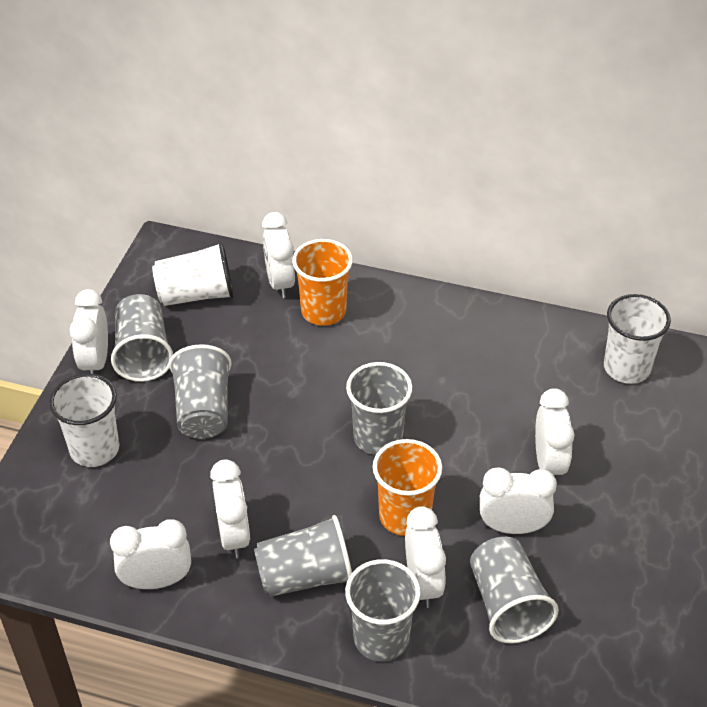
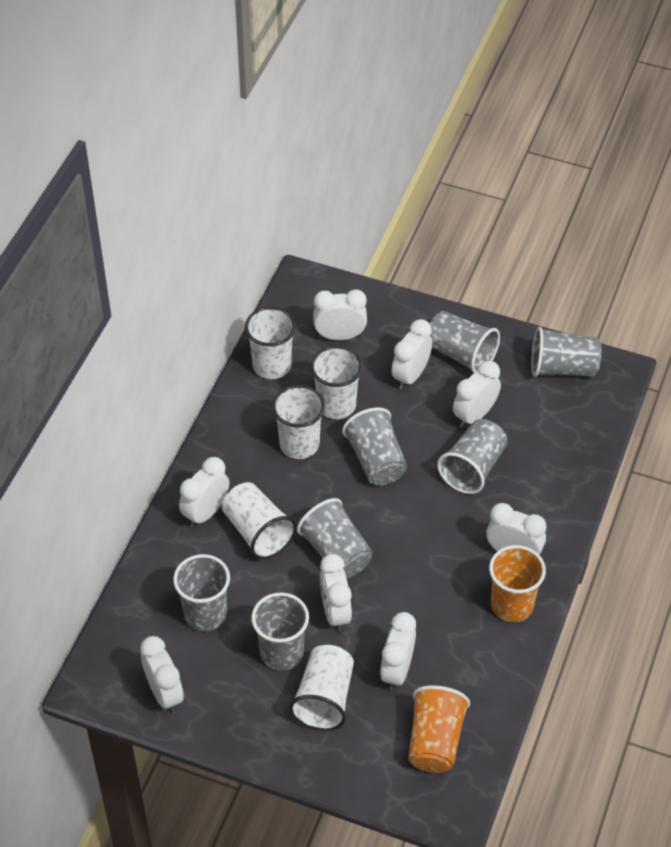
grey cup: 6 -> 7
white clock: 7 -> 8
white cup: 3 -> 5

